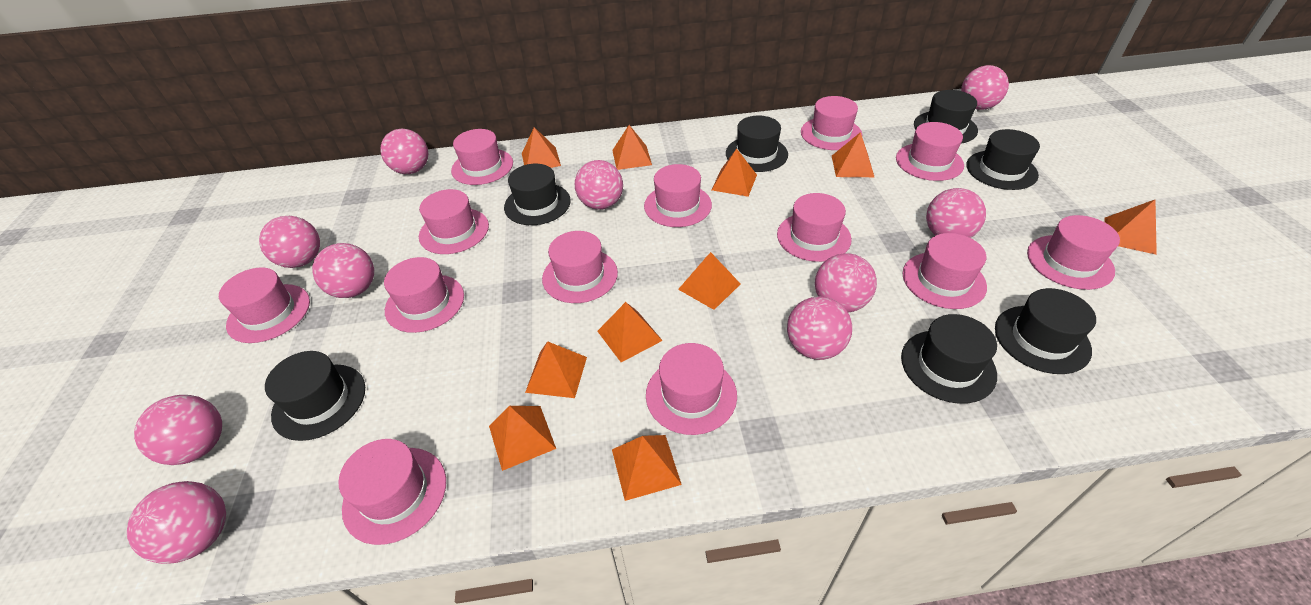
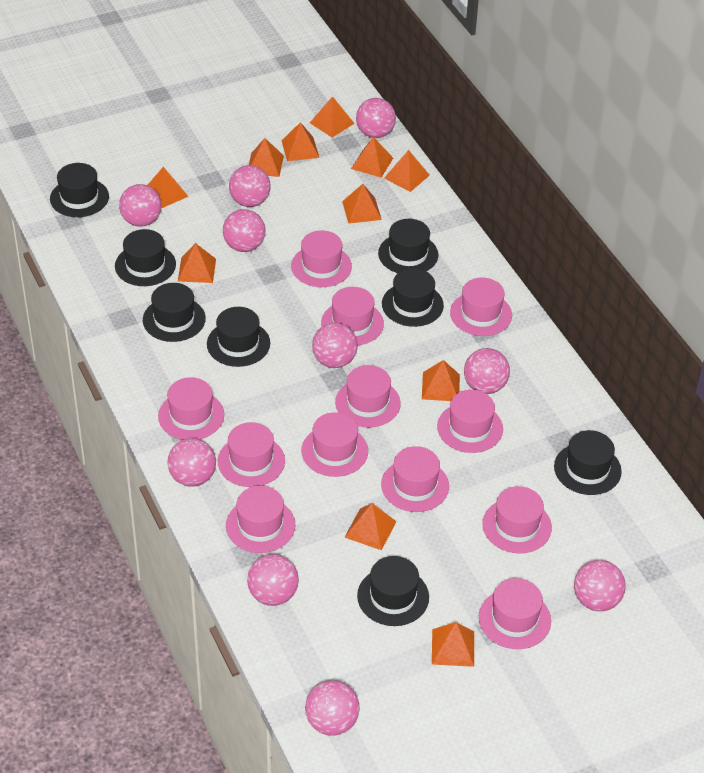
black hat: 7 -> 8
orange pyramid: 10 -> 11
pink hat: 13 -> 12

